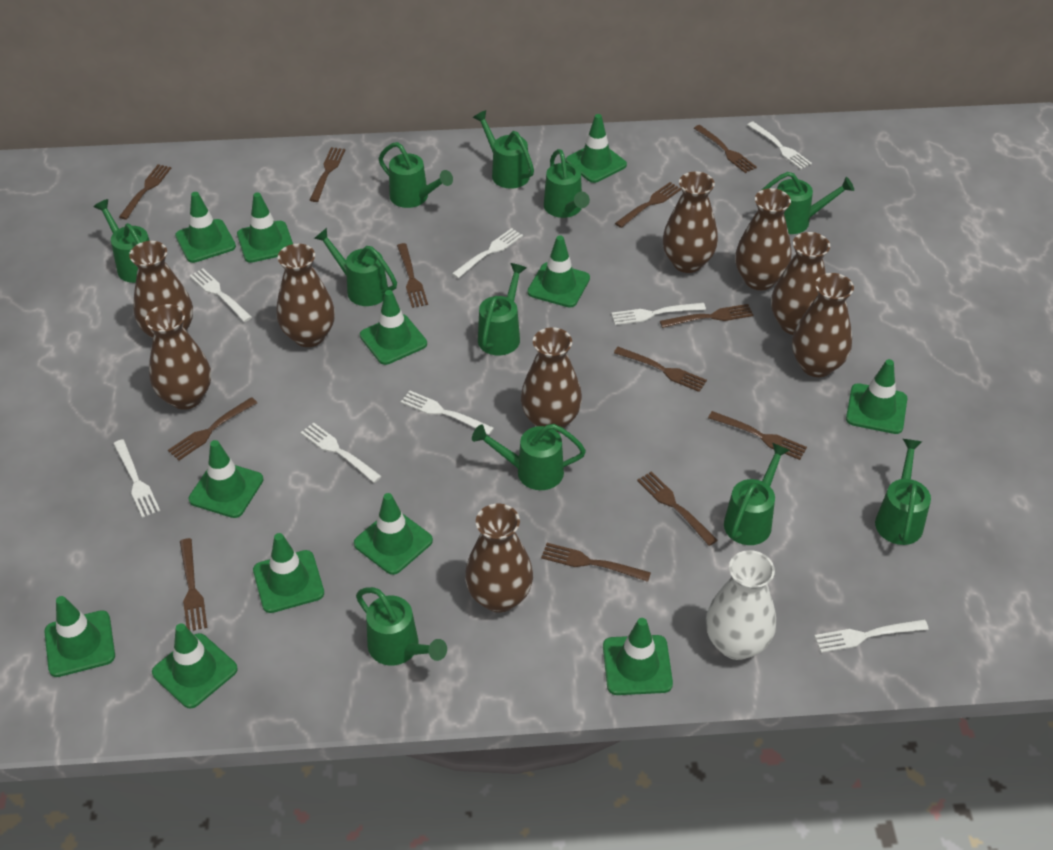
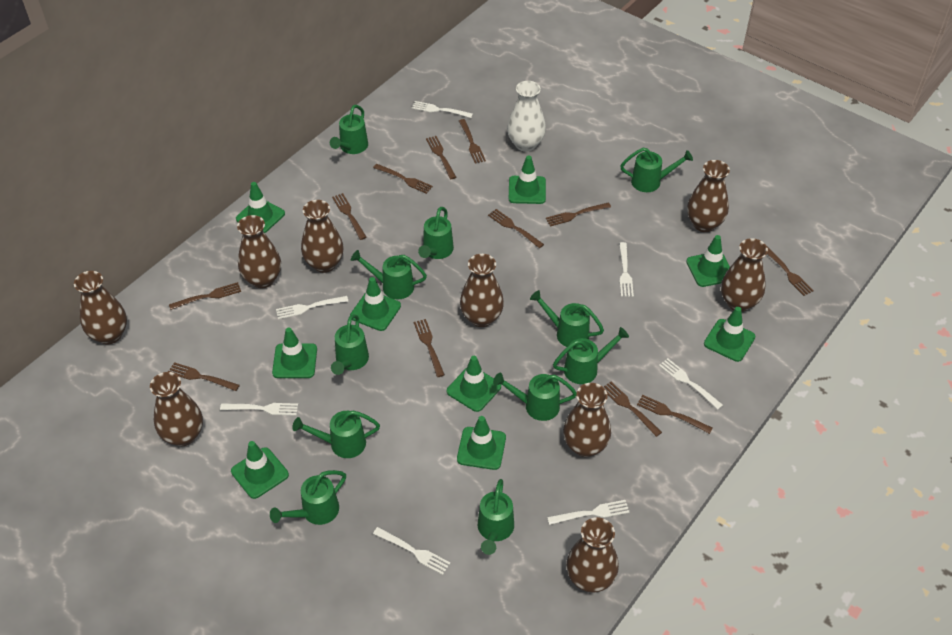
green traffic cone: 12 -> 9
white fork: 8 -> 7

